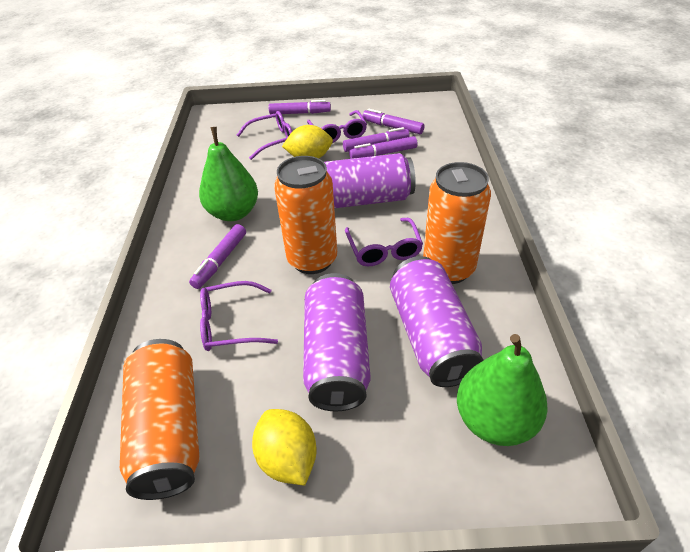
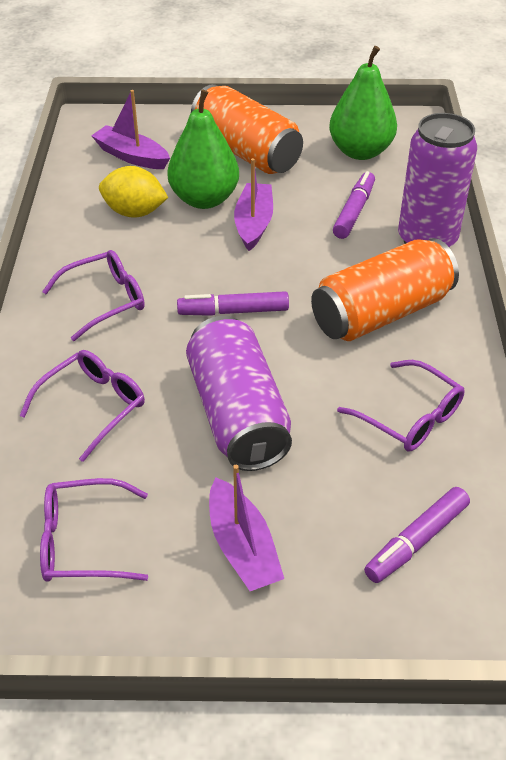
orange can: 3 -> 2
purple boat: 0 -> 3
purple can: 3 -> 2
purple marker: 5 -> 3
yellow lemon: 2 -> 1

